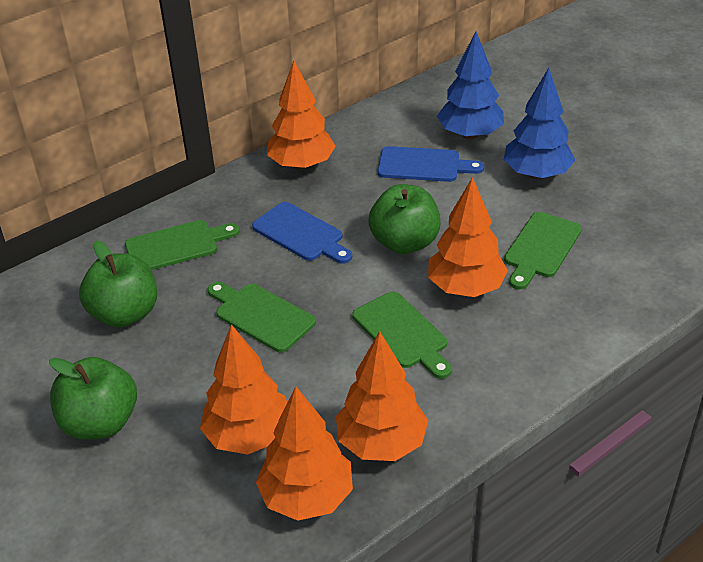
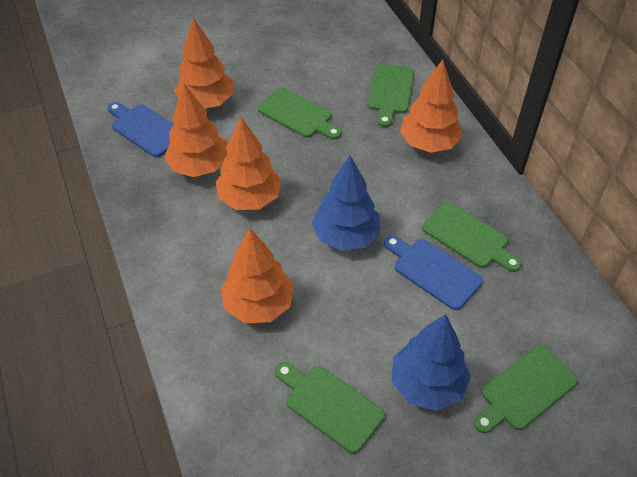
green apple: 3 -> 0
green cutting board: 4 -> 5

